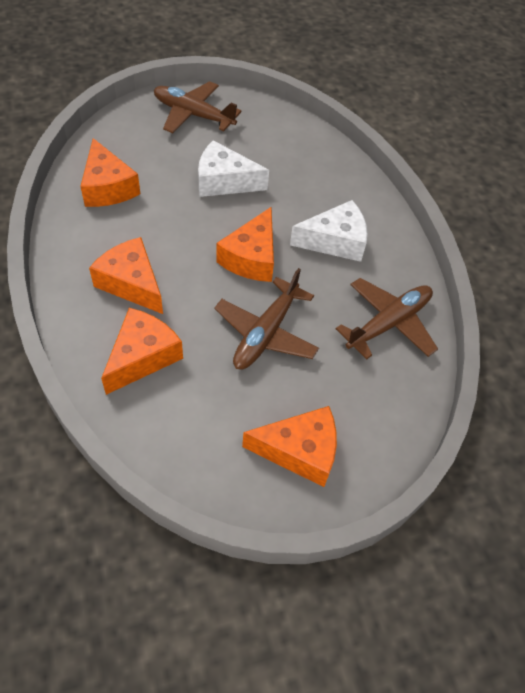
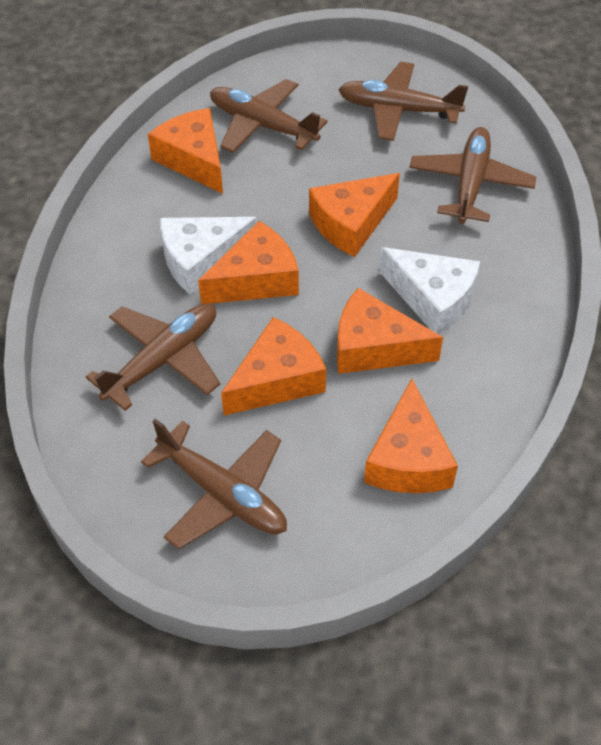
brown plane: 3 -> 5
orange cheese: 5 -> 6

